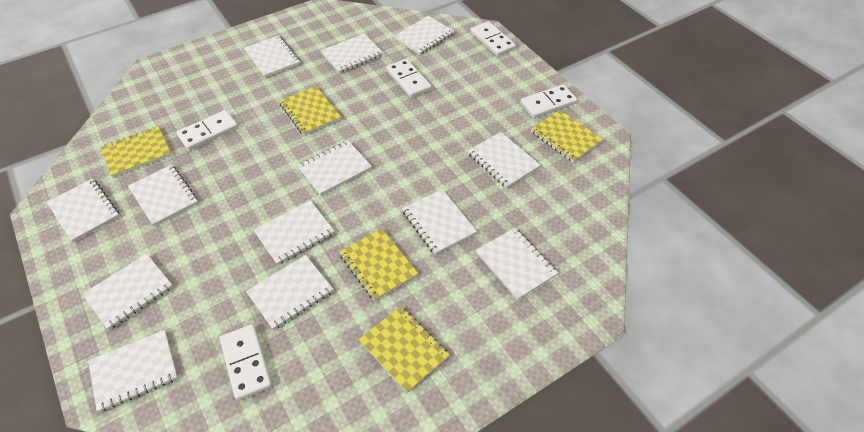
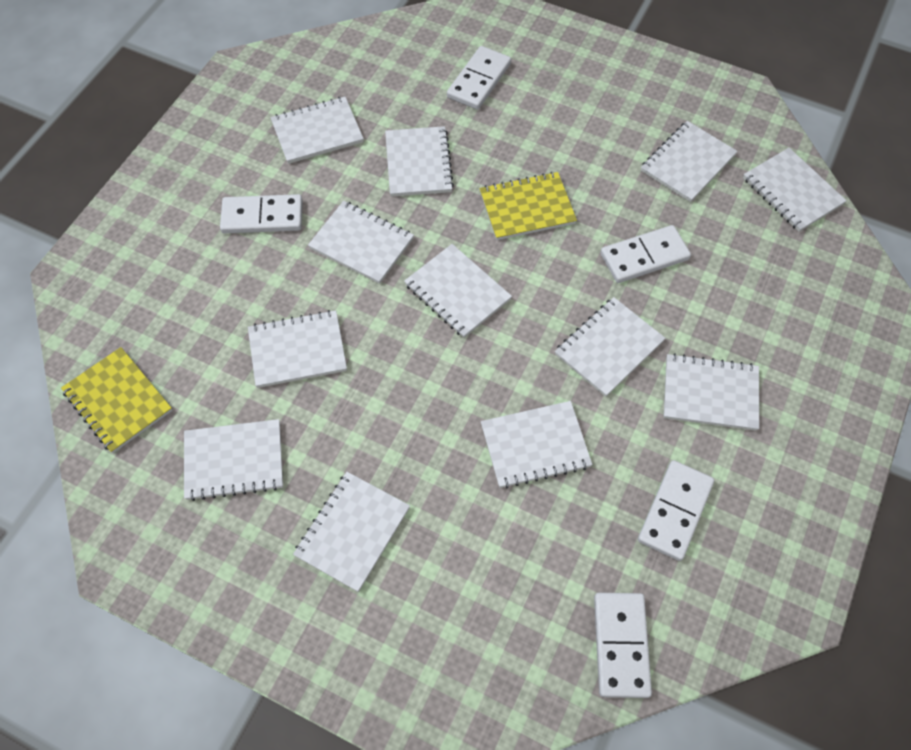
white notebook: 13 -> 12
yellow notebook: 5 -> 2

